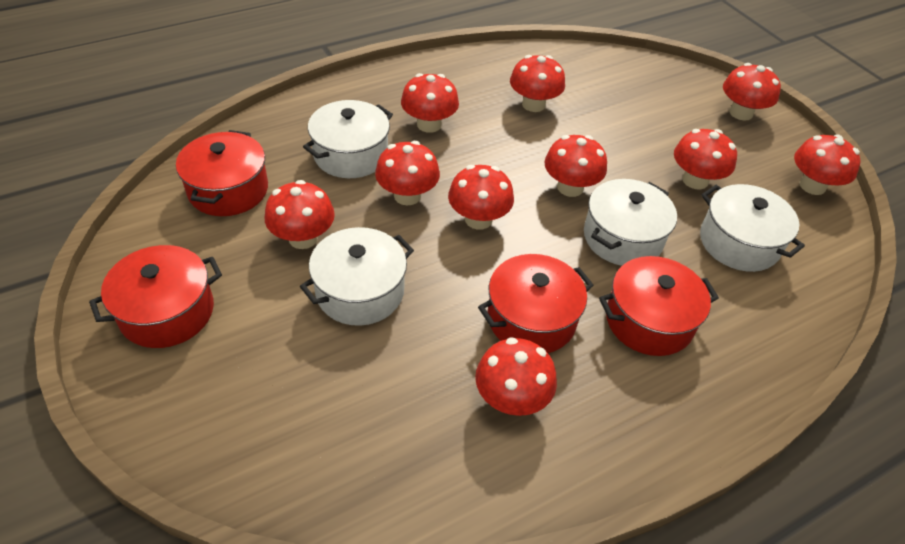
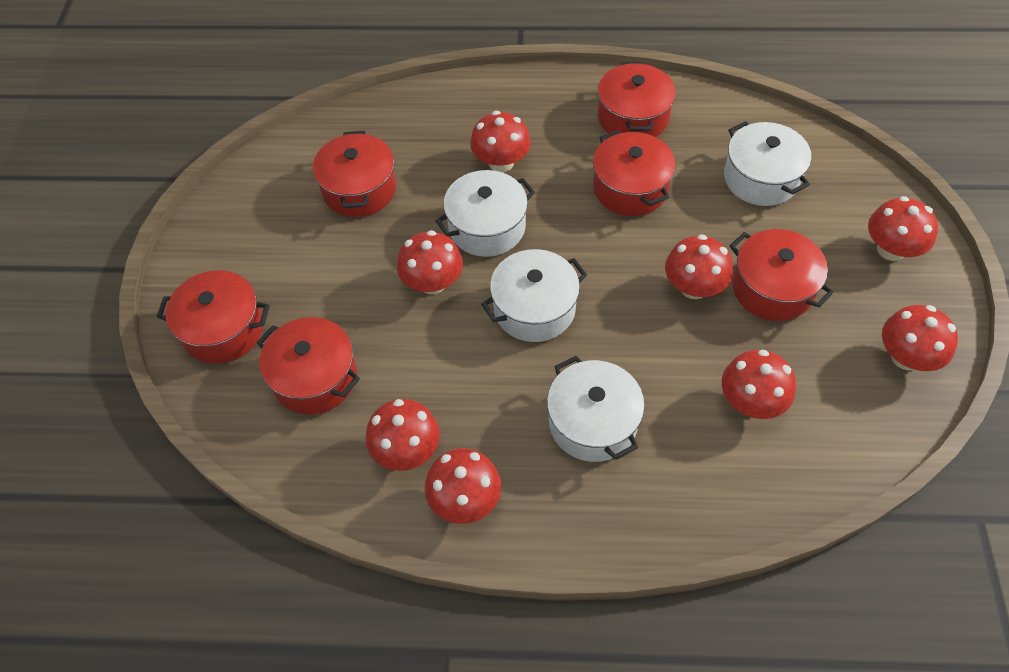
red mushroom: 10 -> 8
red pot: 4 -> 6

